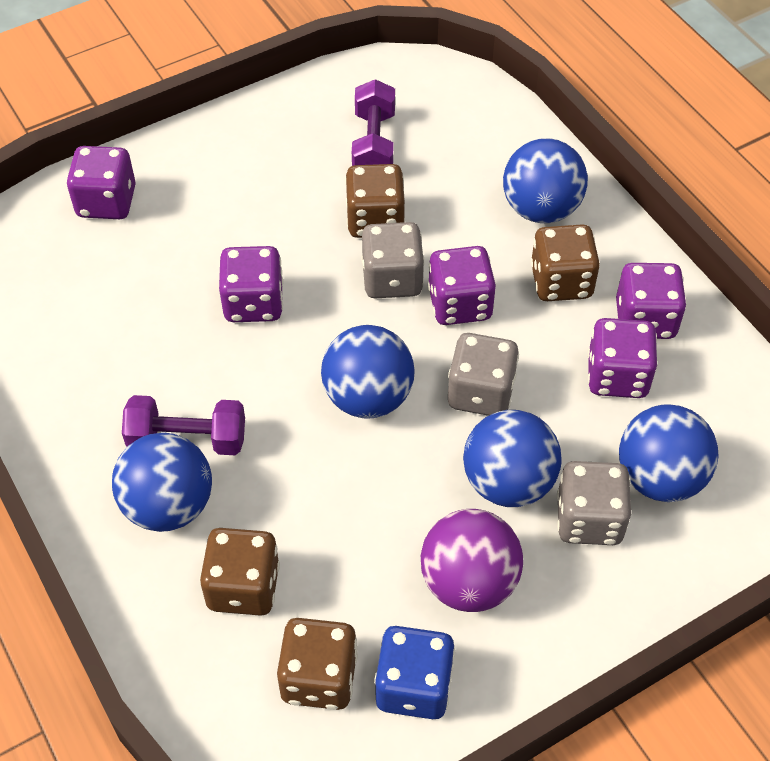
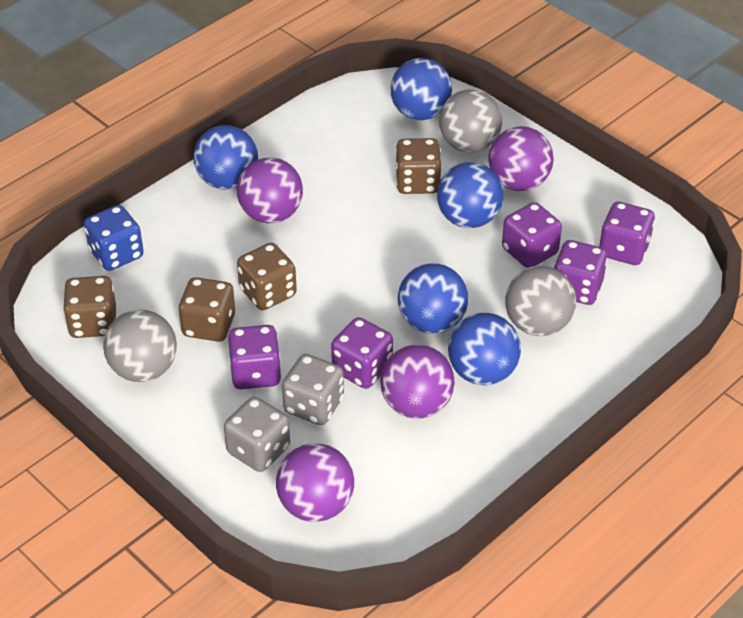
grey ball: 0 -> 3
grey dice: 3 -> 2
purple ball: 1 -> 4
purple dumbbell: 2 -> 0

